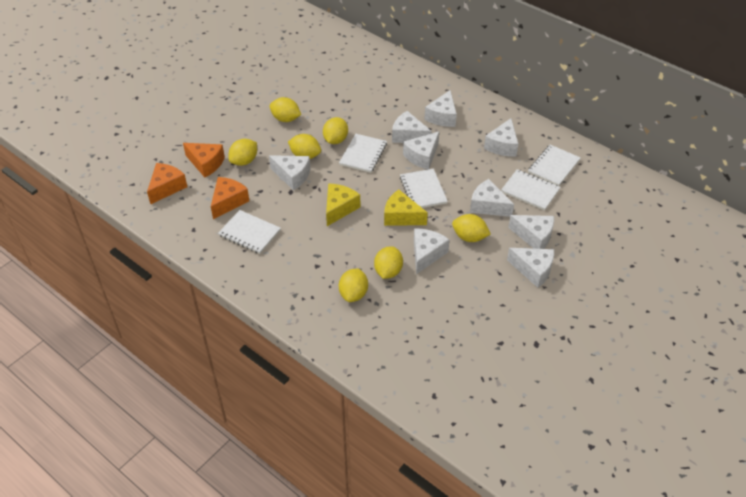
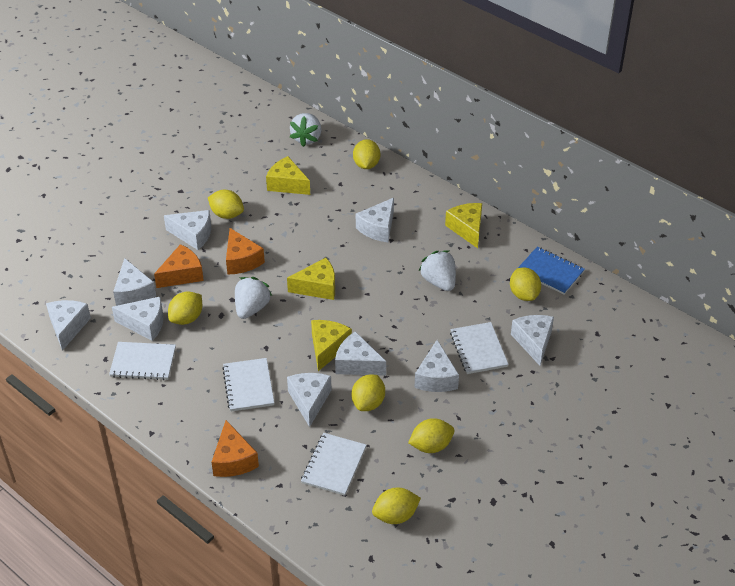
blue notebook: 0 -> 1
white notebook: 5 -> 4
white strawberry: 0 -> 3
yellow cheese: 2 -> 4

